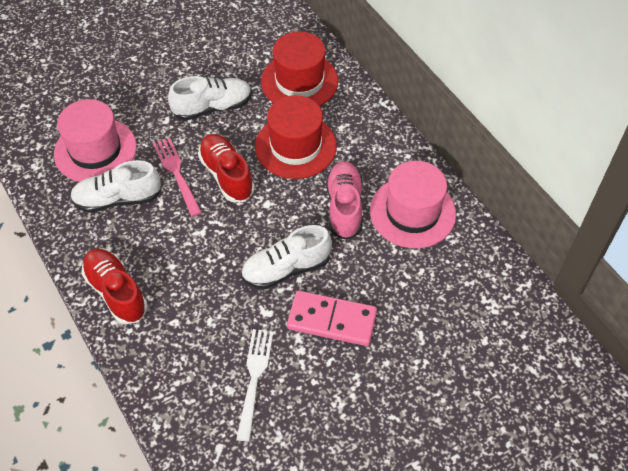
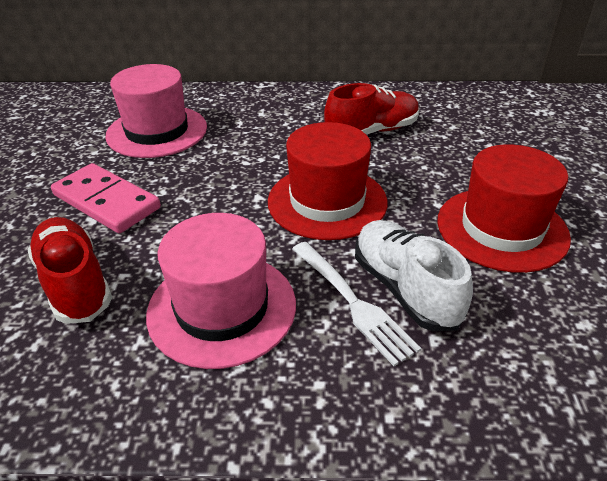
pink fork: 1 -> 0
pink shoe: 1 -> 0
white shoe: 3 -> 1

